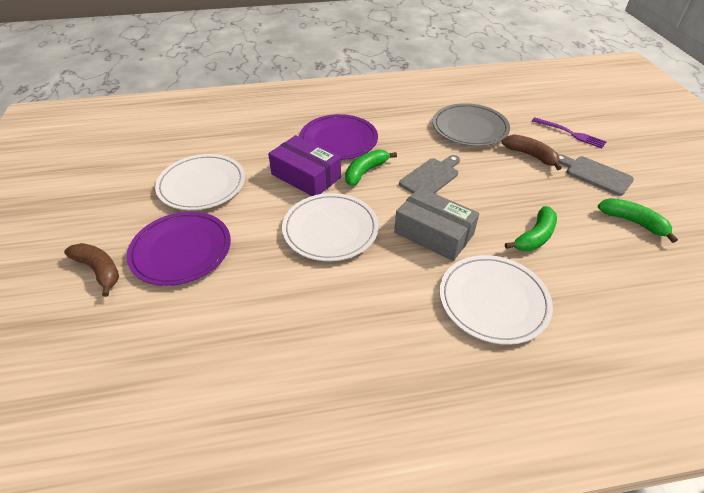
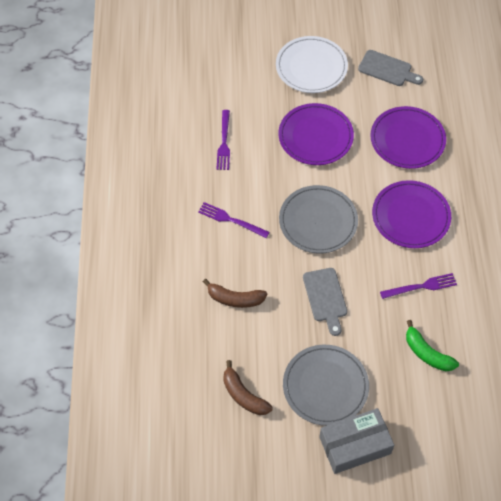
green banana: 3 -> 1
grey plate: 1 -> 2
purple box: 1 -> 0
purple fork: 1 -> 3
purple plate: 2 -> 3
white plate: 3 -> 1

